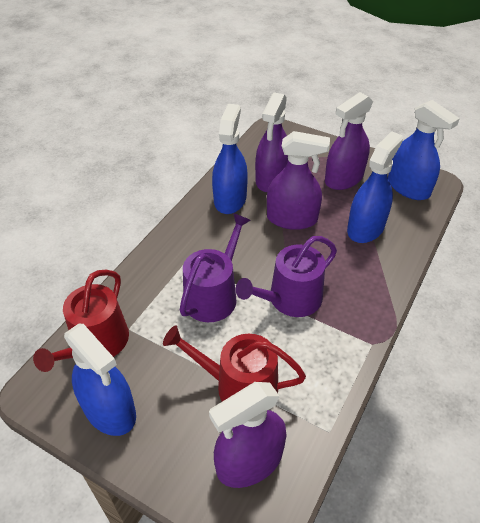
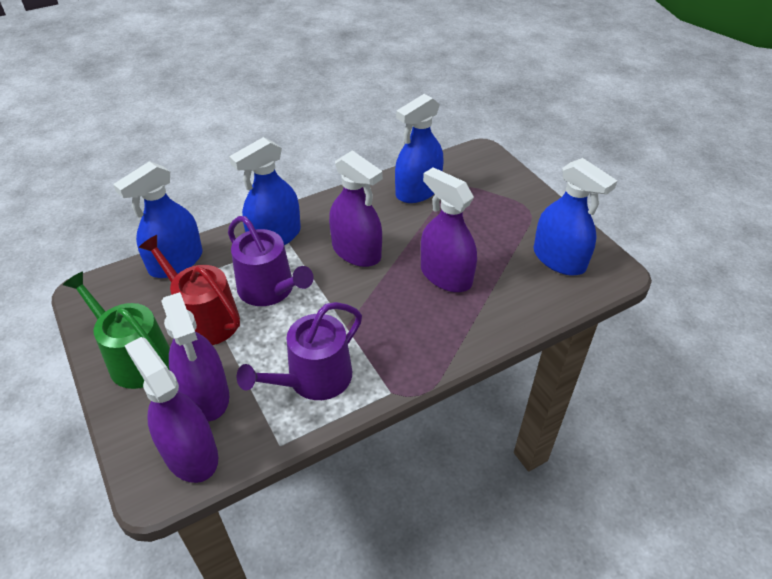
green watering can: 0 -> 1
red watering can: 2 -> 1

